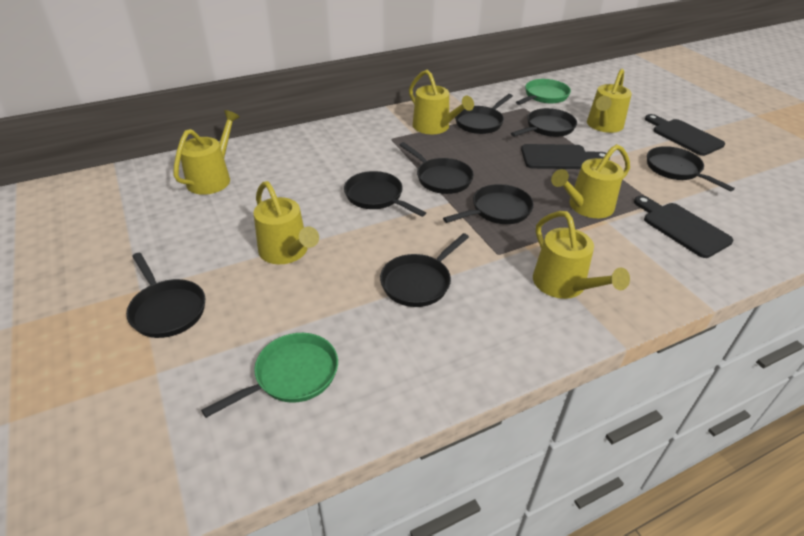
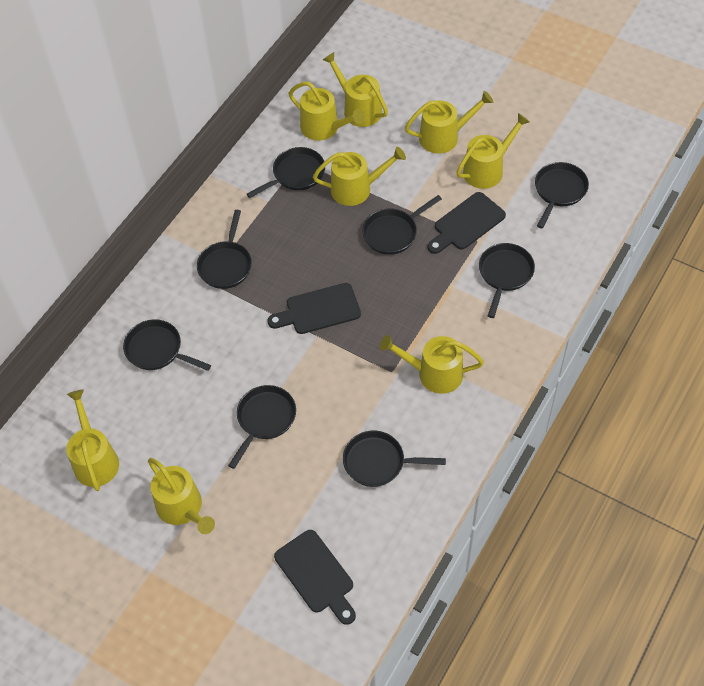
green pan: 2 -> 0
yellow watering can: 6 -> 8

